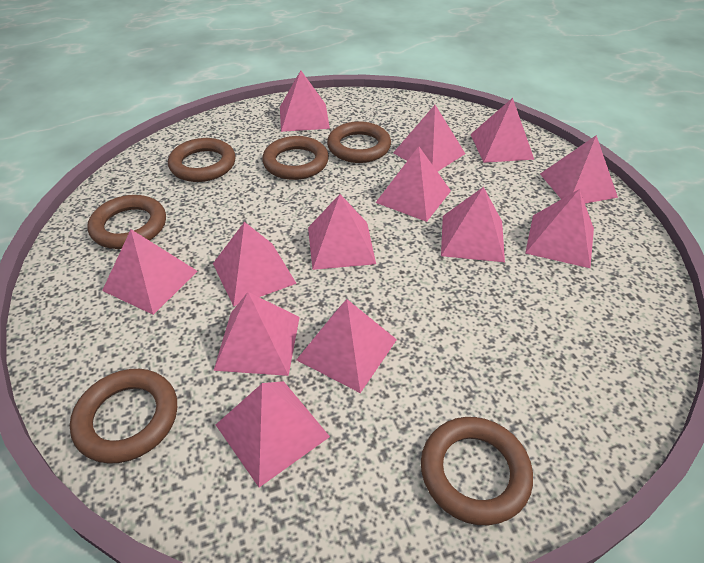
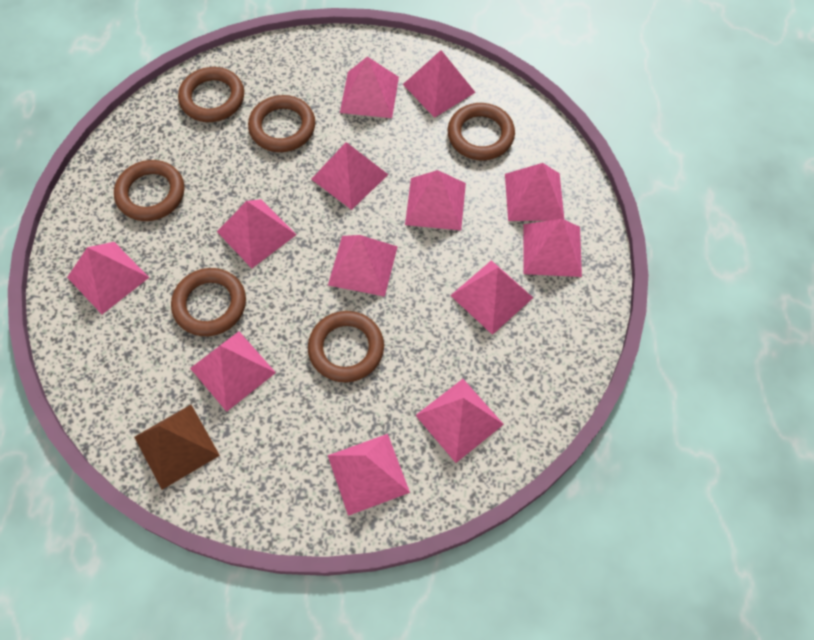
brown pyramid: 0 -> 1

